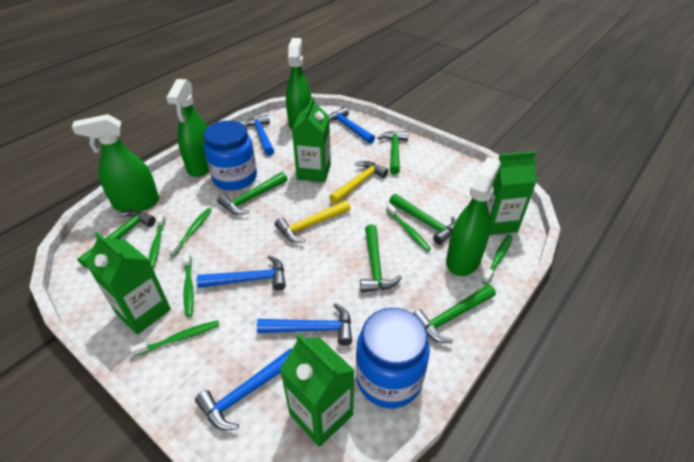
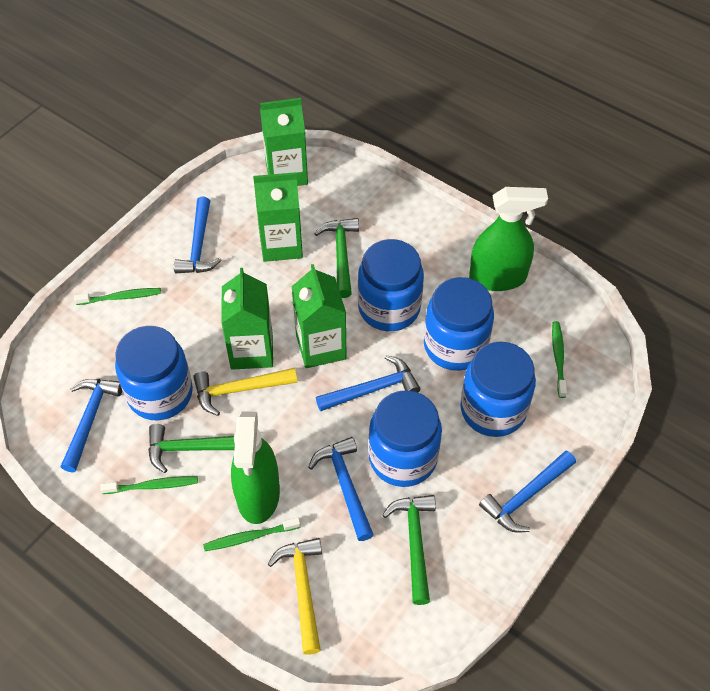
blue jar: 2 -> 5
green hammer: 6 -> 3
green spray bottle: 4 -> 2
green toothbrush: 6 -> 4

